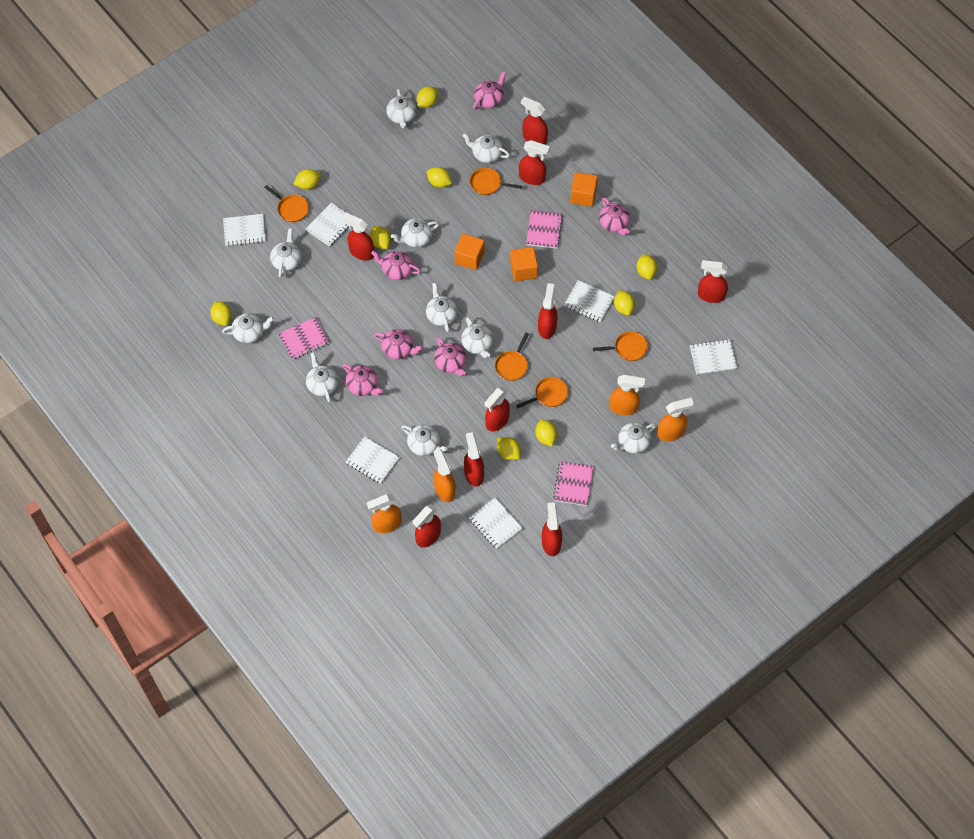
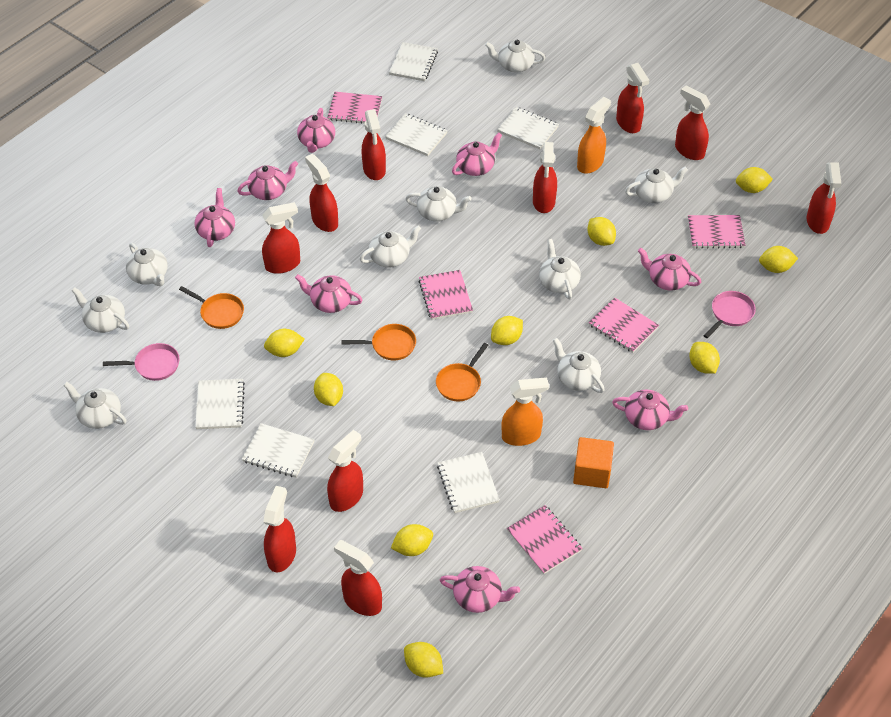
orange cube: 3 -> 1
orange pan: 5 -> 3
orange spray bottle: 4 -> 2
pink notebook: 3 -> 5
pink pan: 0 -> 2
pink teapot: 6 -> 8
red spray bottle: 9 -> 10
white teapot: 10 -> 9

